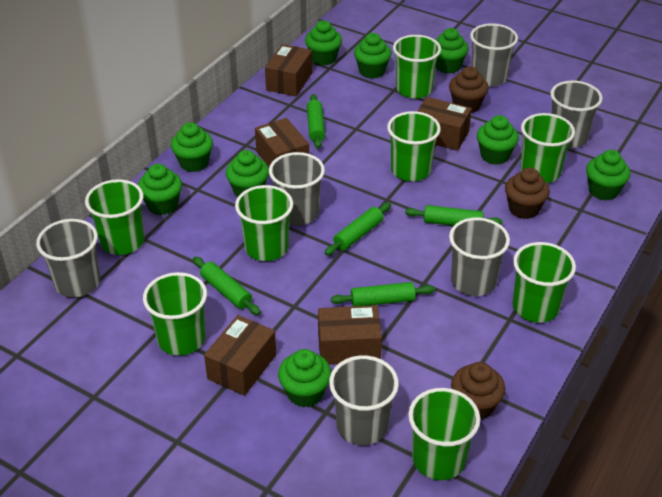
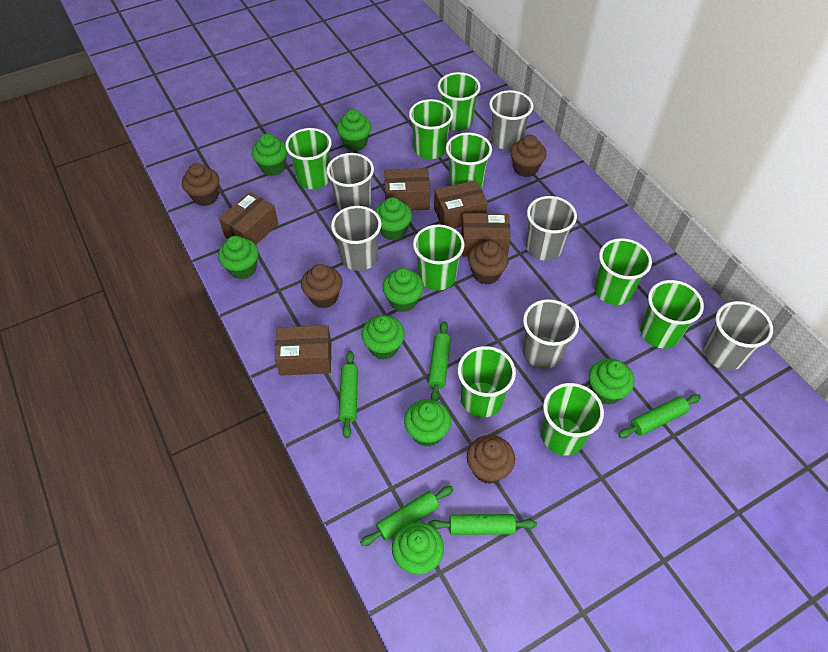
brown cupcake: 3 -> 5
green cup: 8 -> 9

